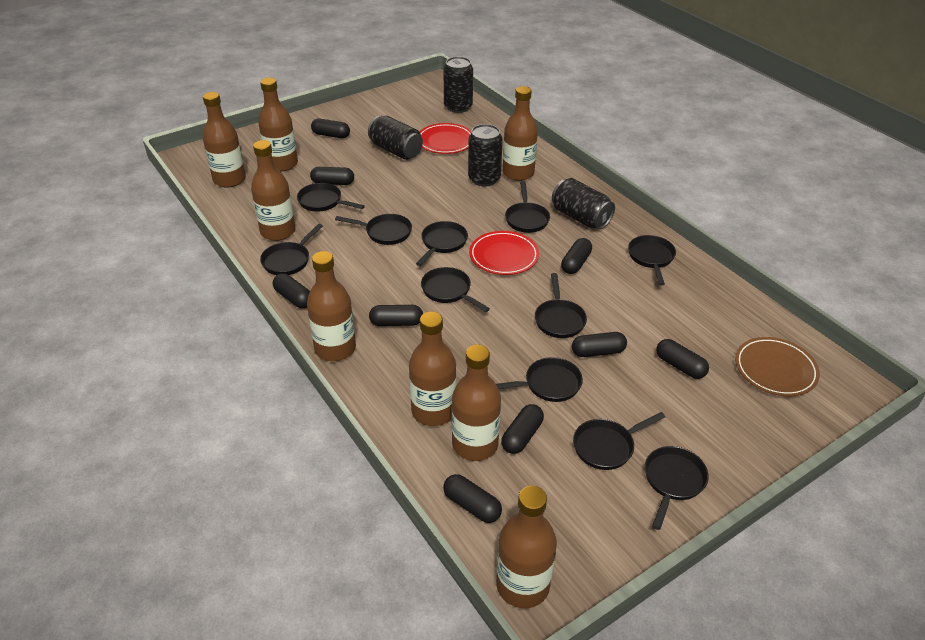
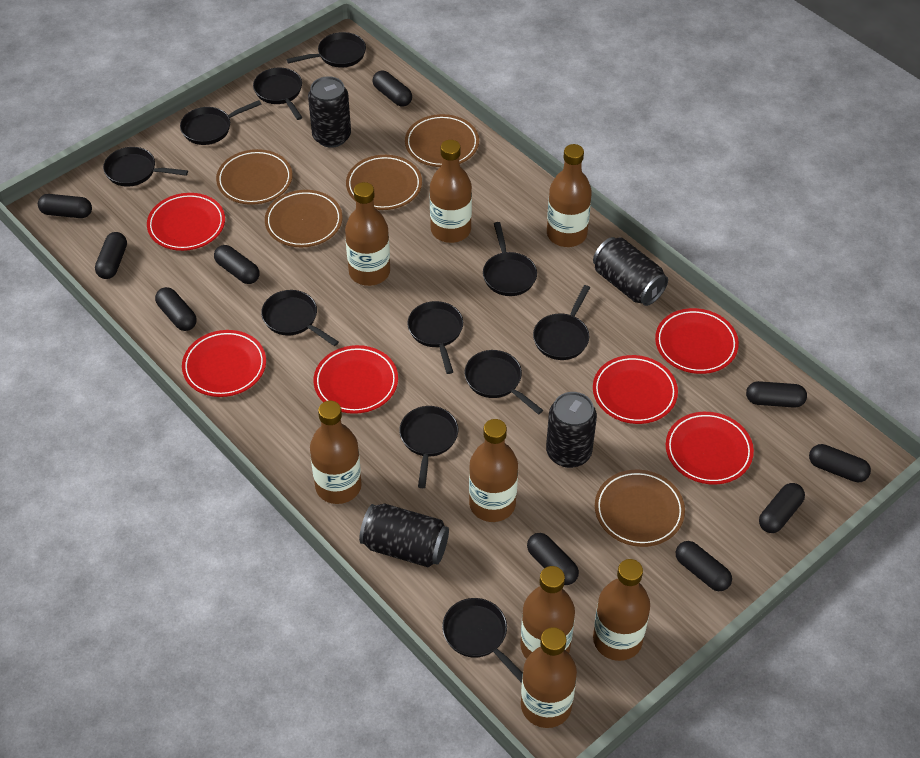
black capsule: 9 -> 10
brown plate: 1 -> 5
red plate: 2 -> 6

